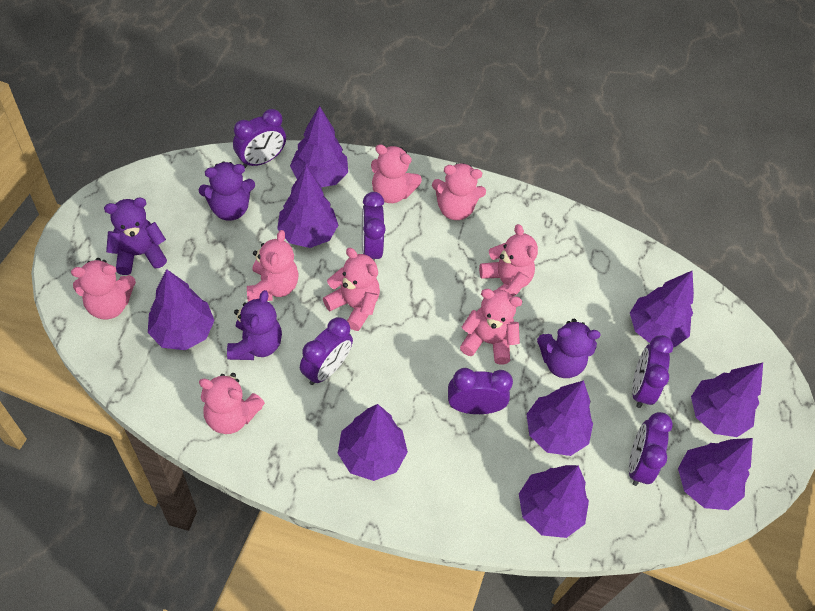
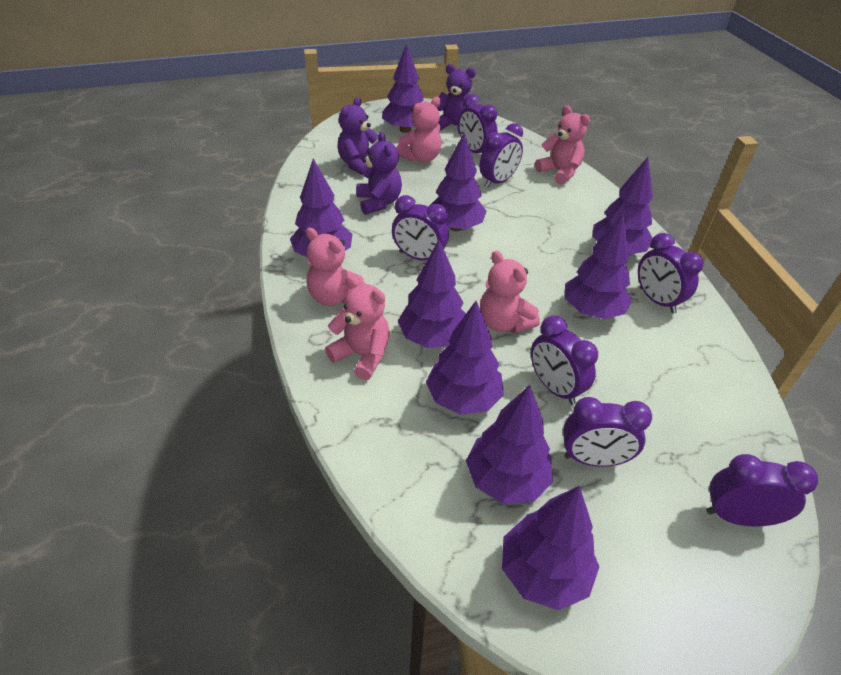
pink teddy bear: 8 -> 5
purple clock: 6 -> 7
purple teddy bear: 4 -> 3

